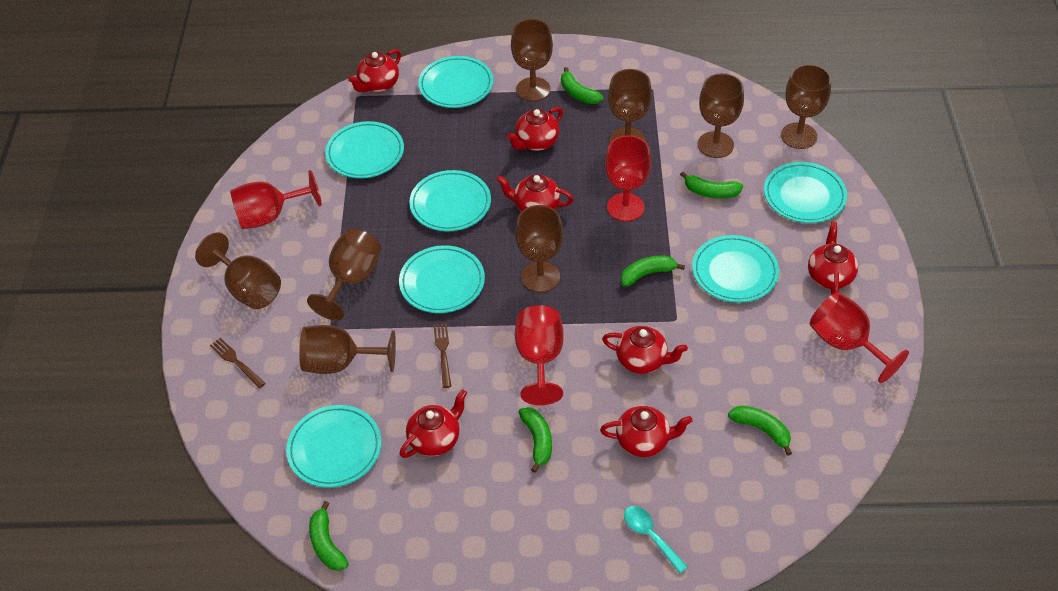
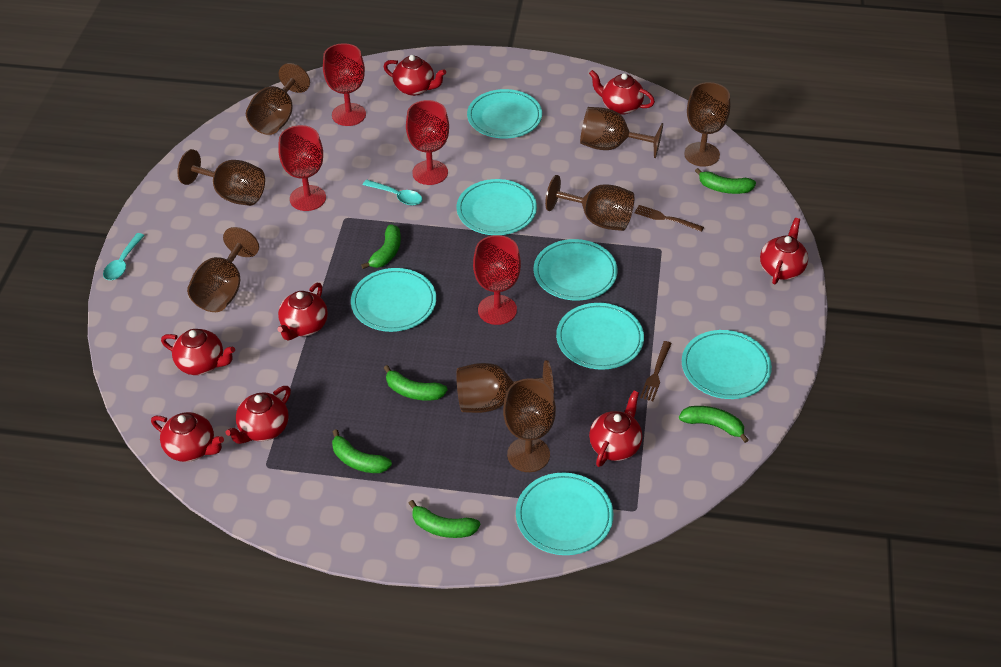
red teapot: 7 -> 8
turquoise spoon: 1 -> 2

